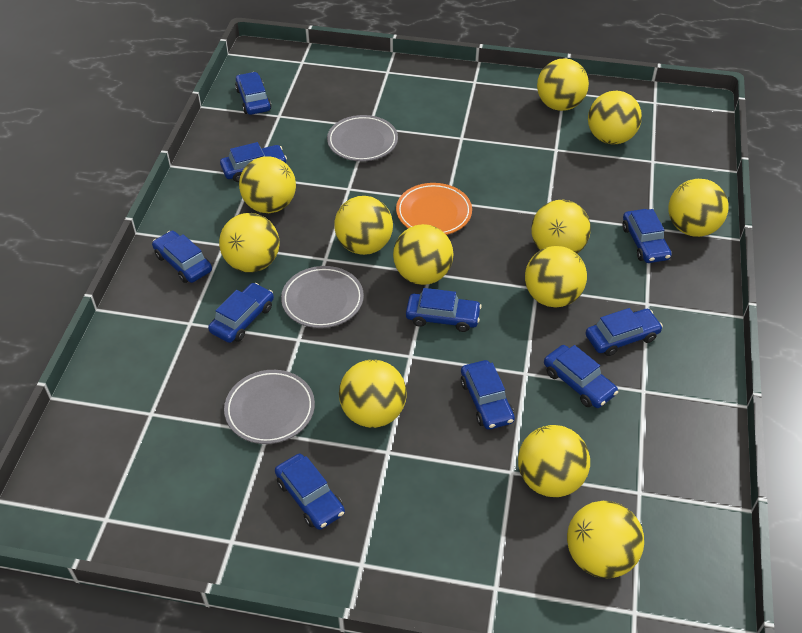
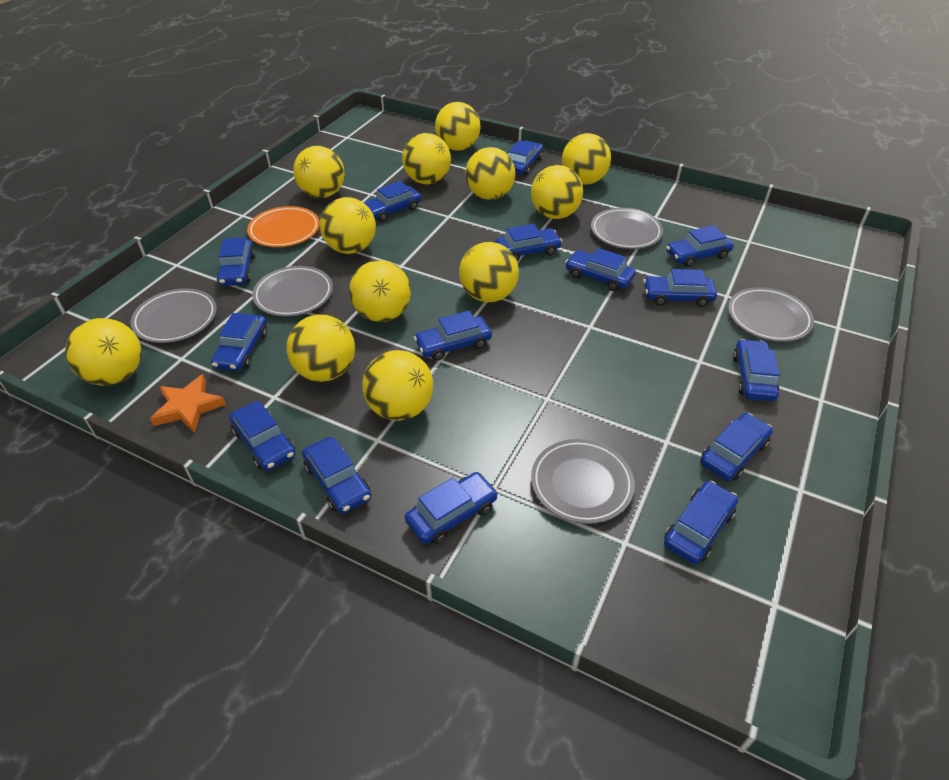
blue car: 10 -> 15
grey plate: 3 -> 5
orange star: 0 -> 1

